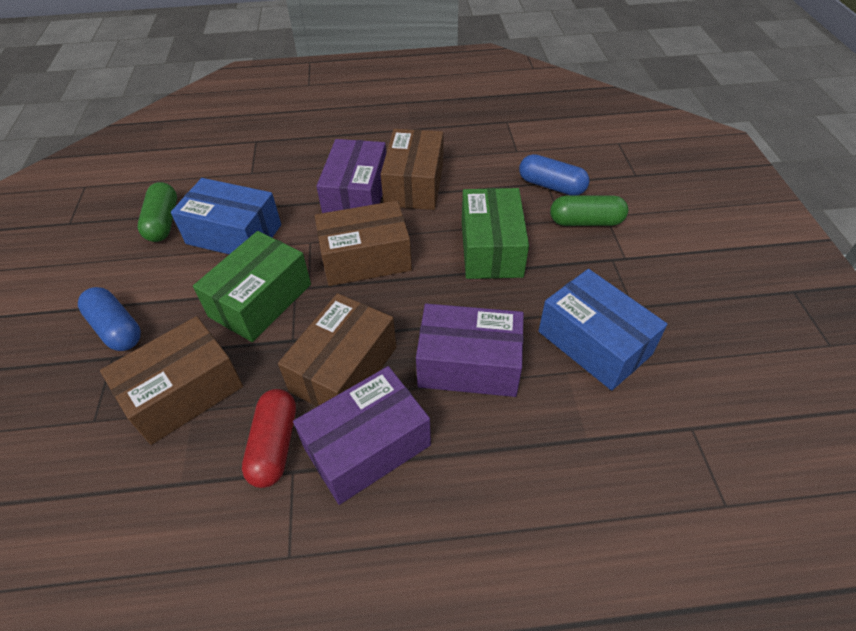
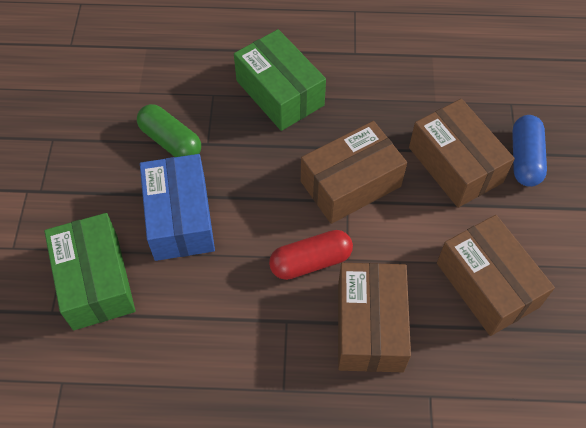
blue box: 2 -> 1
blue capsule: 2 -> 1
green capsule: 2 -> 1
purple box: 3 -> 0

